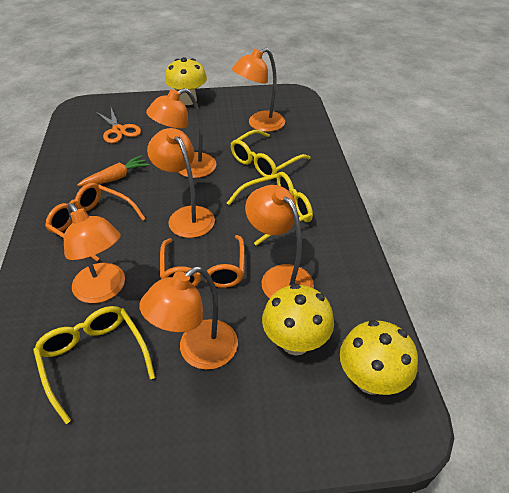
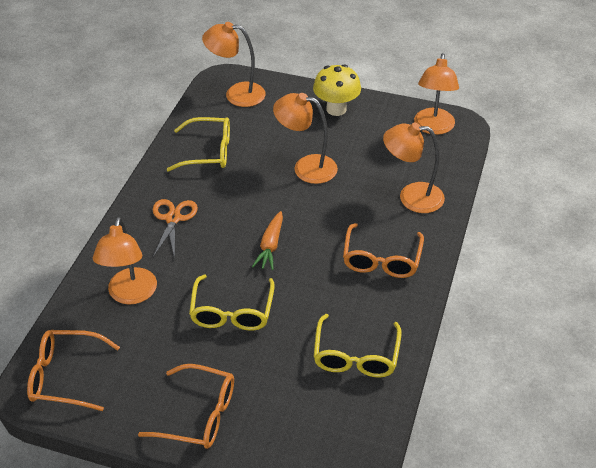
orange glasses: 2 -> 3
orange lamp: 6 -> 5
yellow mushroom: 3 -> 1

